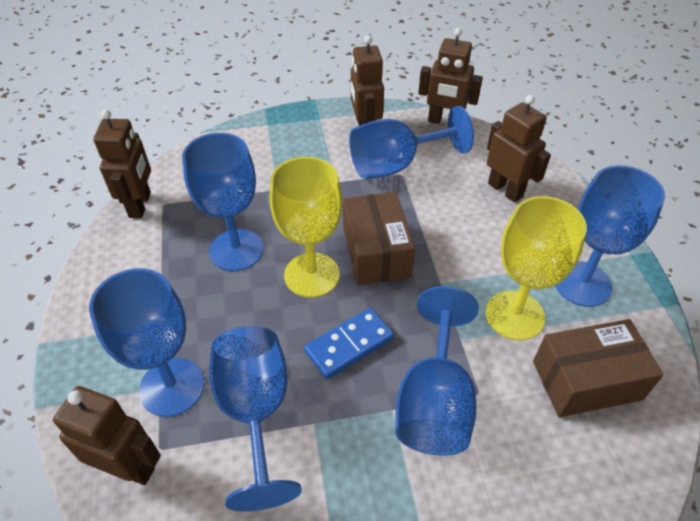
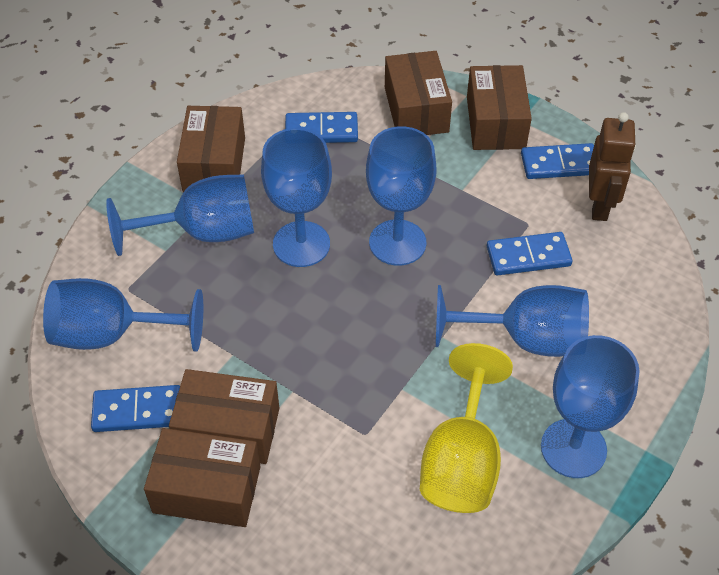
blue domino: 1 -> 4
brown box: 2 -> 5
brown robot: 5 -> 1
yellow goblet: 2 -> 1

